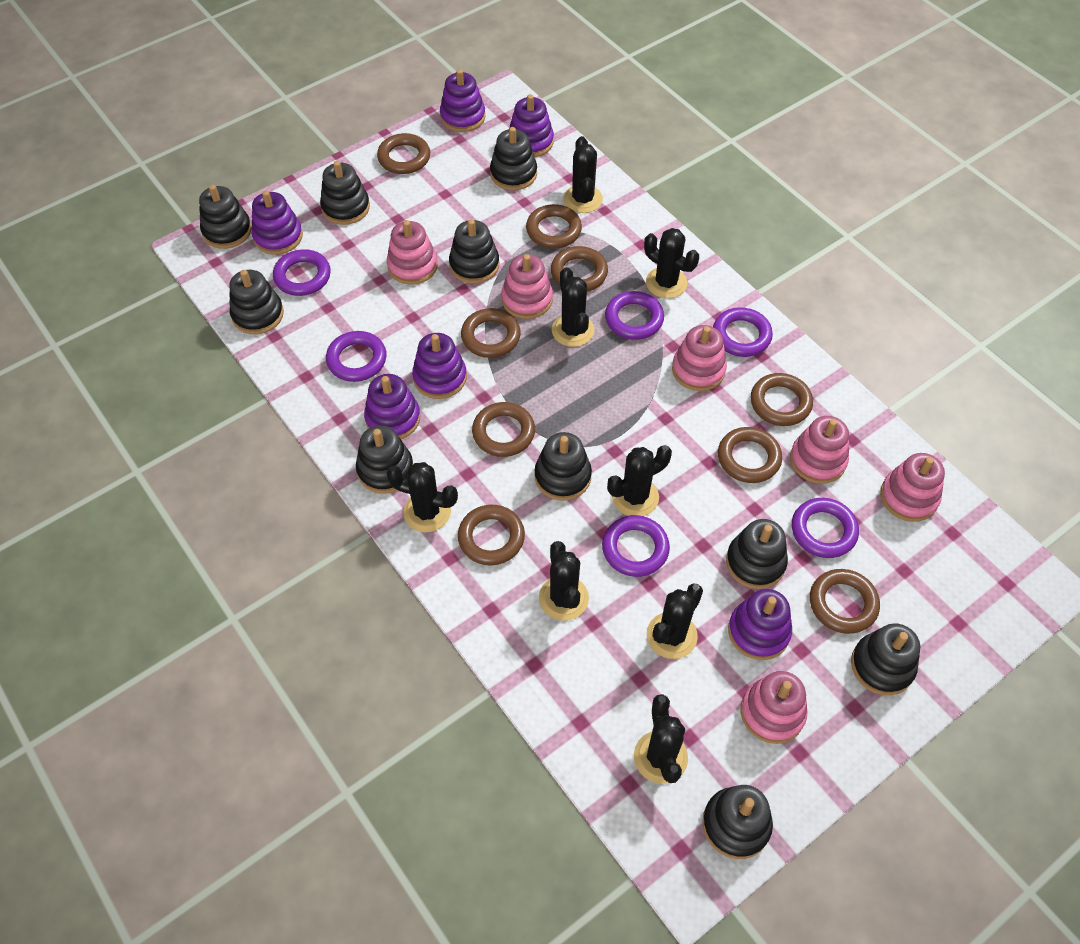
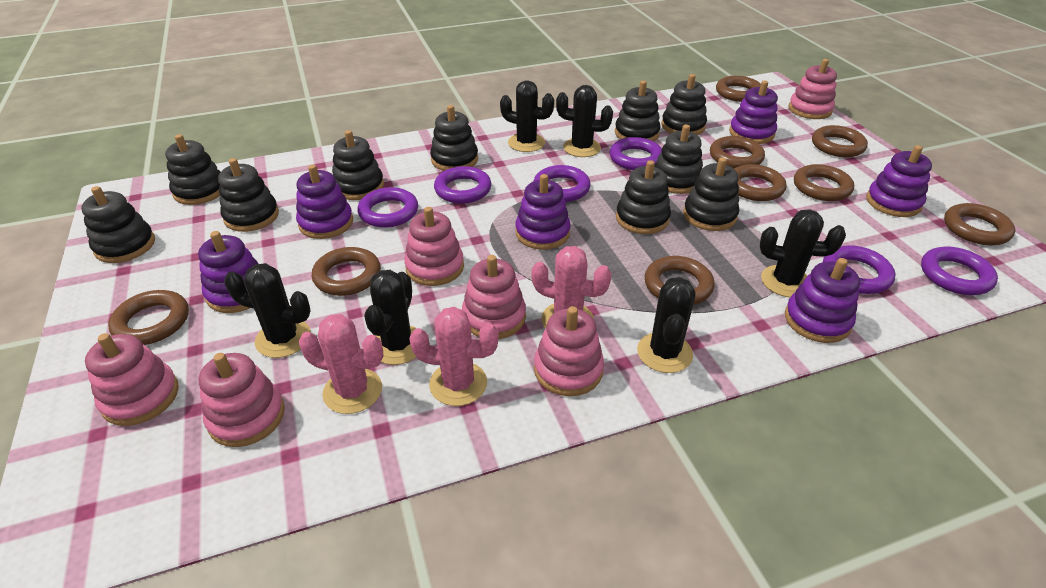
black cactus: 8 -> 6
pink cactus: 0 -> 3

